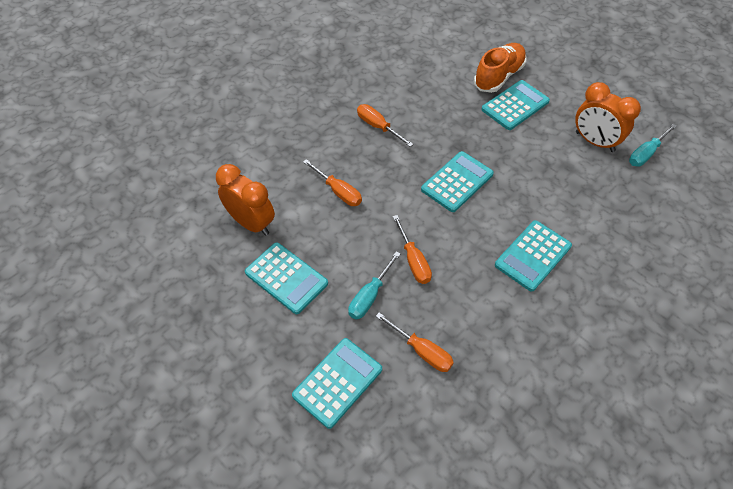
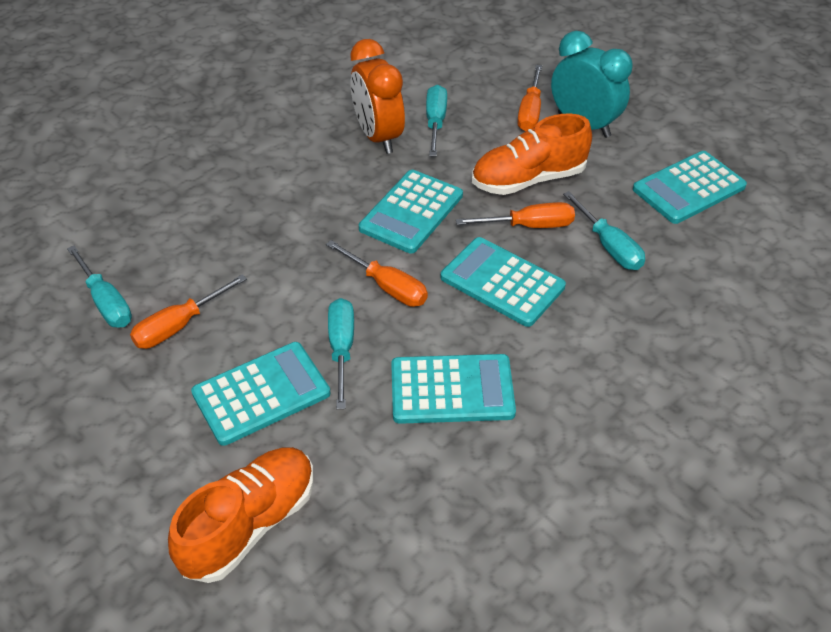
orange clock: 2 -> 1
orange shoe: 1 -> 2
turquoise clock: 0 -> 1
turquoise screwdriver: 2 -> 4

